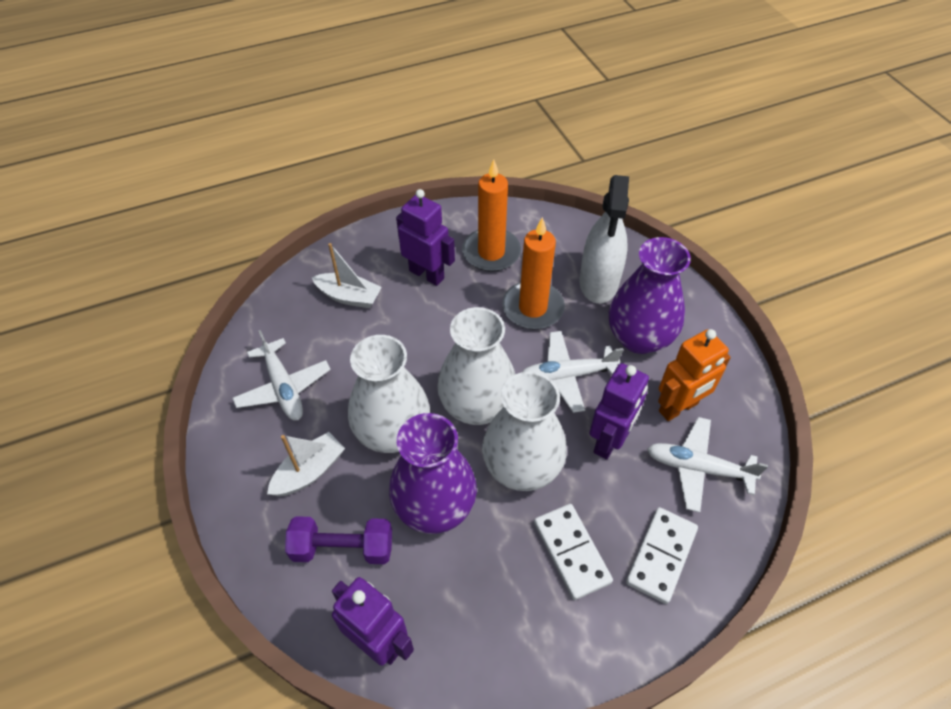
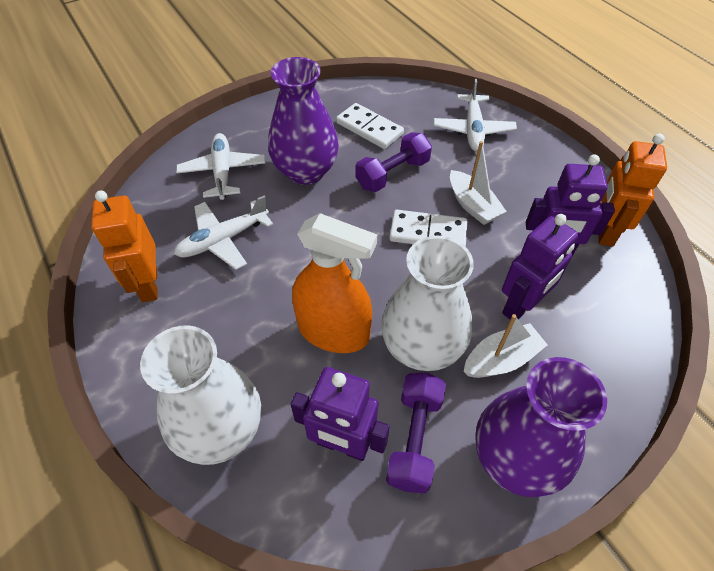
orange candle: 2 -> 0
orange robot: 1 -> 2
orange spray bottle: 0 -> 1
purple dumbbell: 1 -> 2
white spray bottle: 1 -> 0
white vase: 3 -> 2

